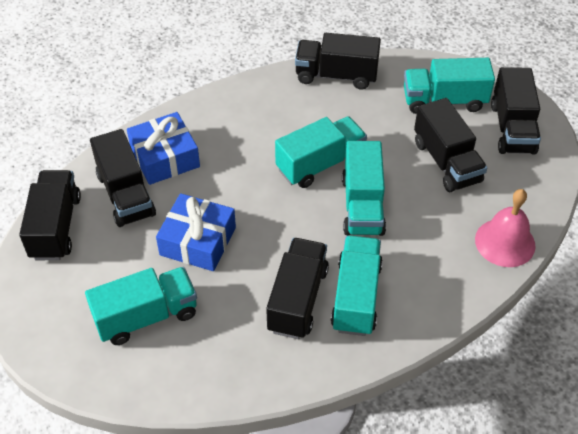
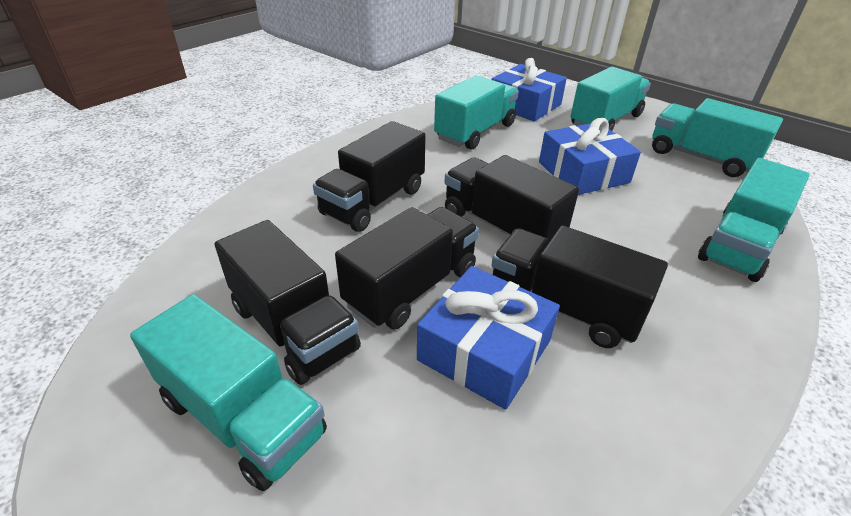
black truck: 6 -> 5
blue gift: 2 -> 3
pink bell: 1 -> 0

